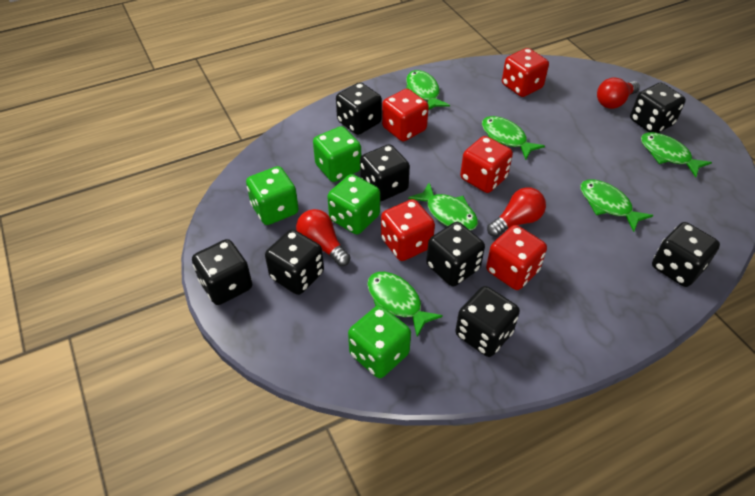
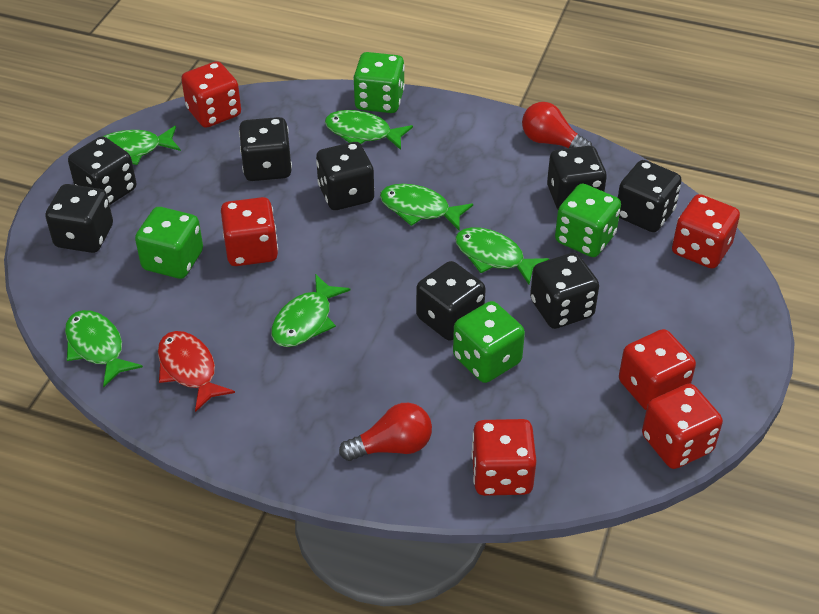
red dice: 5 -> 6
red fish: 0 -> 1
red light bulb: 3 -> 2

